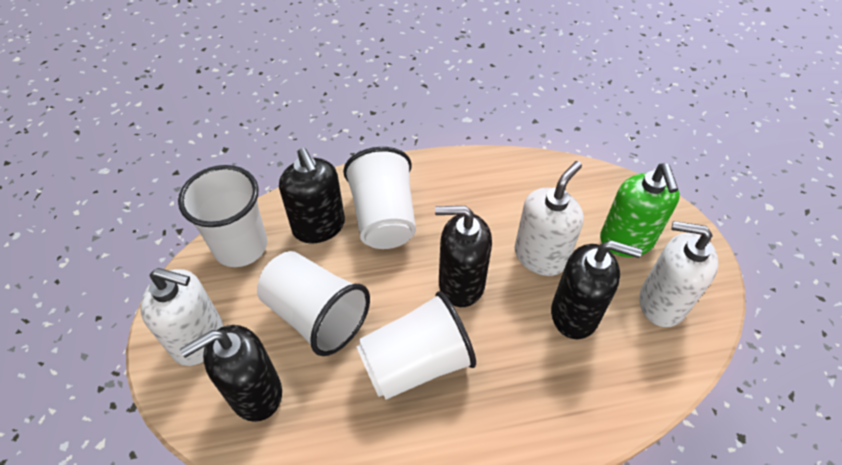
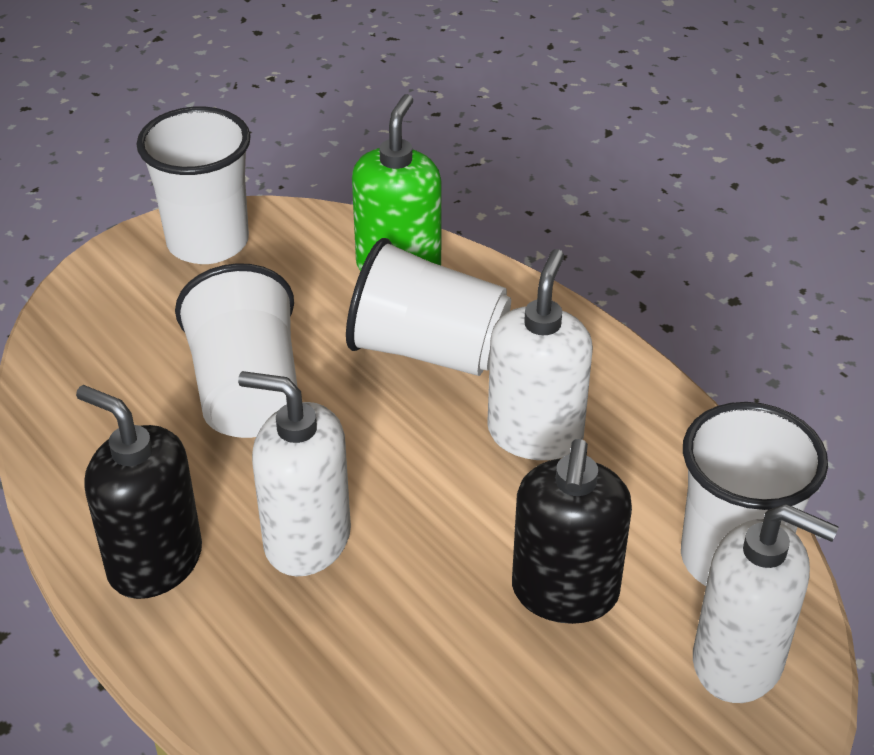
black soap dispenser: 4 -> 2

